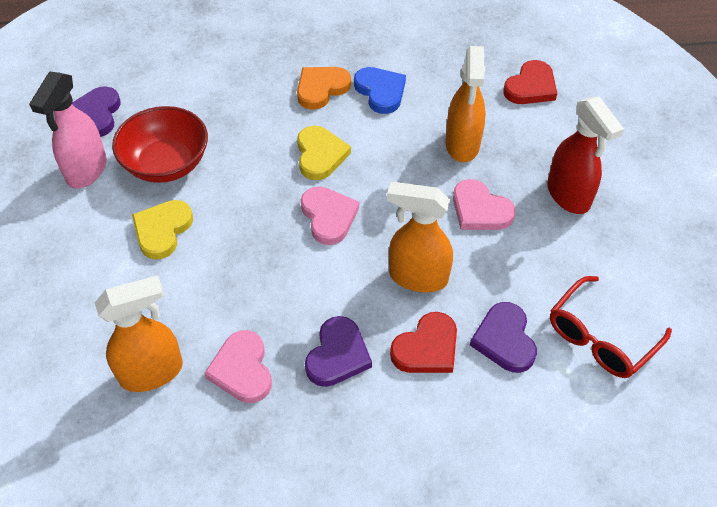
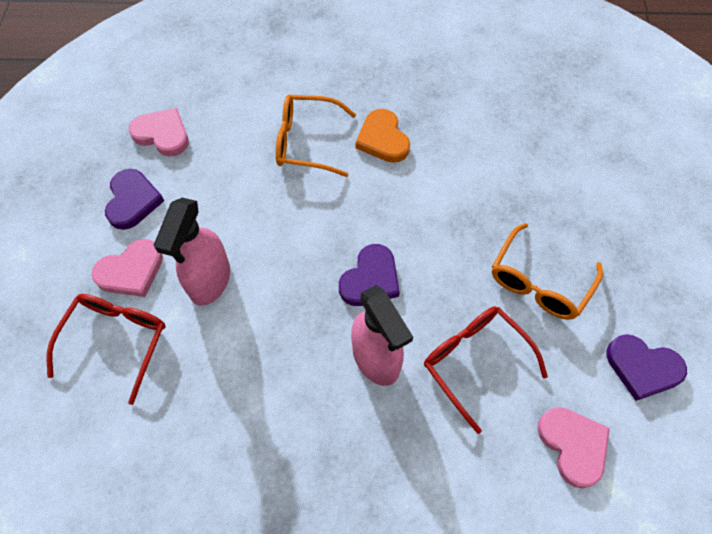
blue heart: 1 -> 0
orange glasses: 0 -> 2
orange spray bottle: 3 -> 0
pink spray bottle: 1 -> 2
red bowl: 1 -> 0
red glasses: 1 -> 2
red heart: 2 -> 0
red spray bottle: 1 -> 0
yellow heart: 2 -> 0

